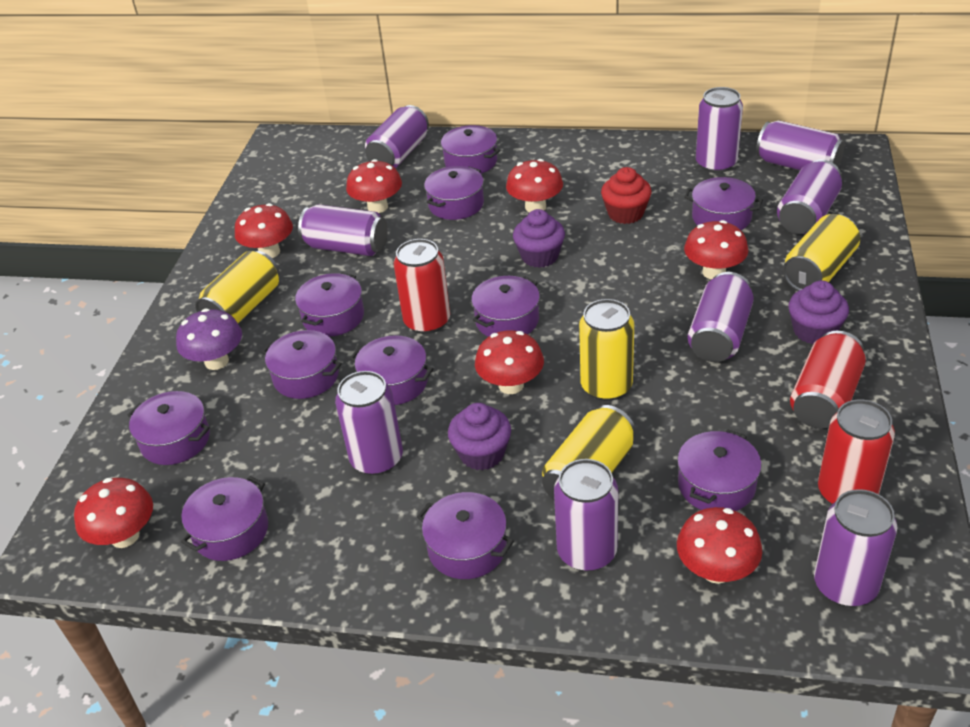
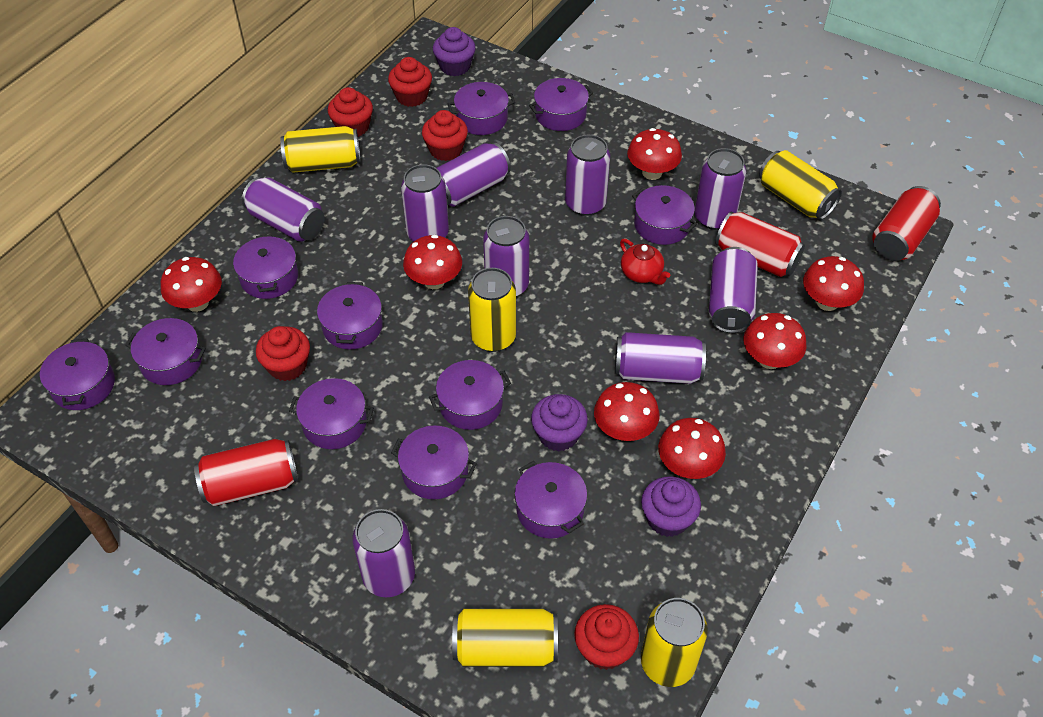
purple mushroom: 1 -> 0
red cupcake: 1 -> 5
red teapot: 0 -> 1
yellow can: 4 -> 5

